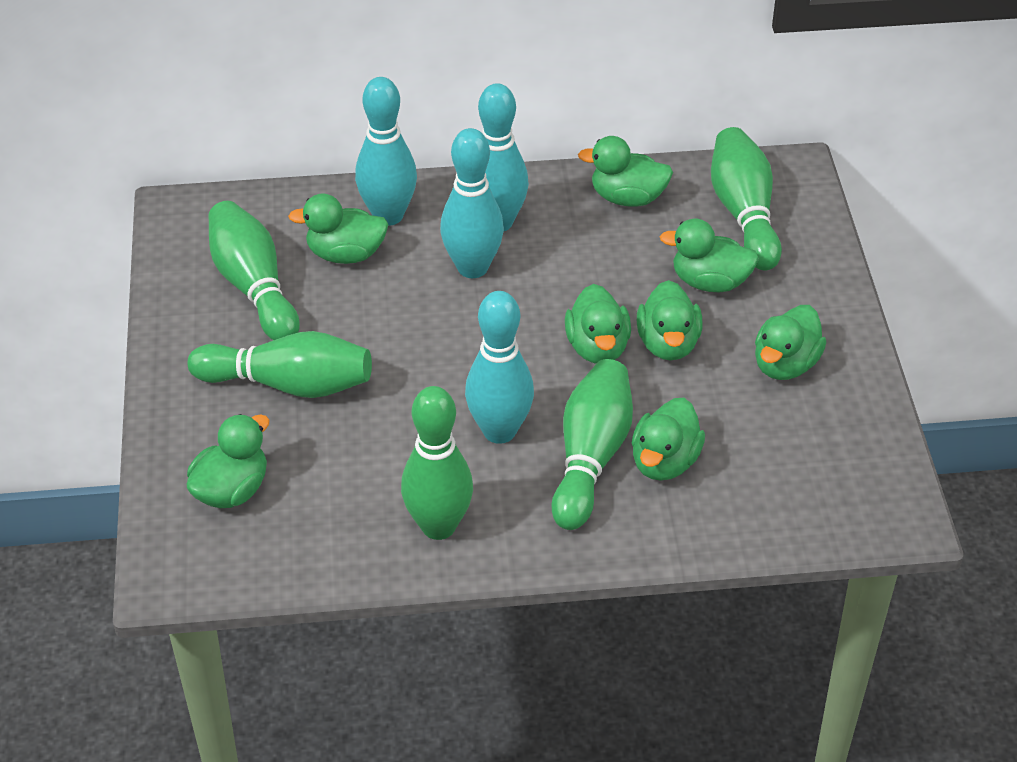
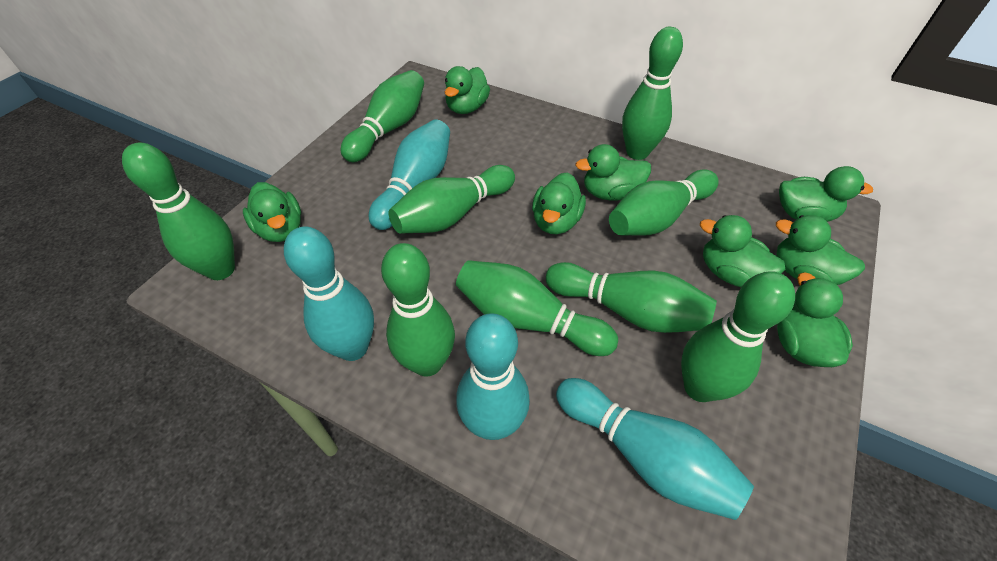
green bowling pin: 5 -> 9

